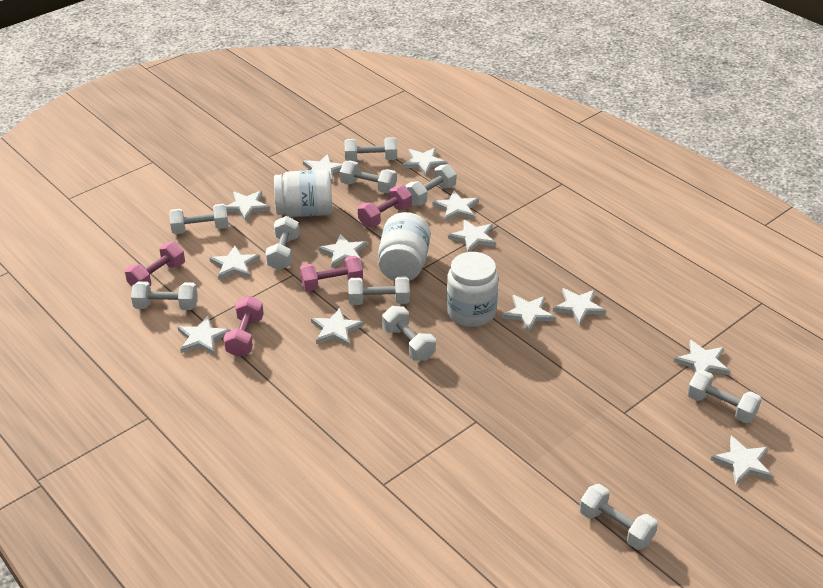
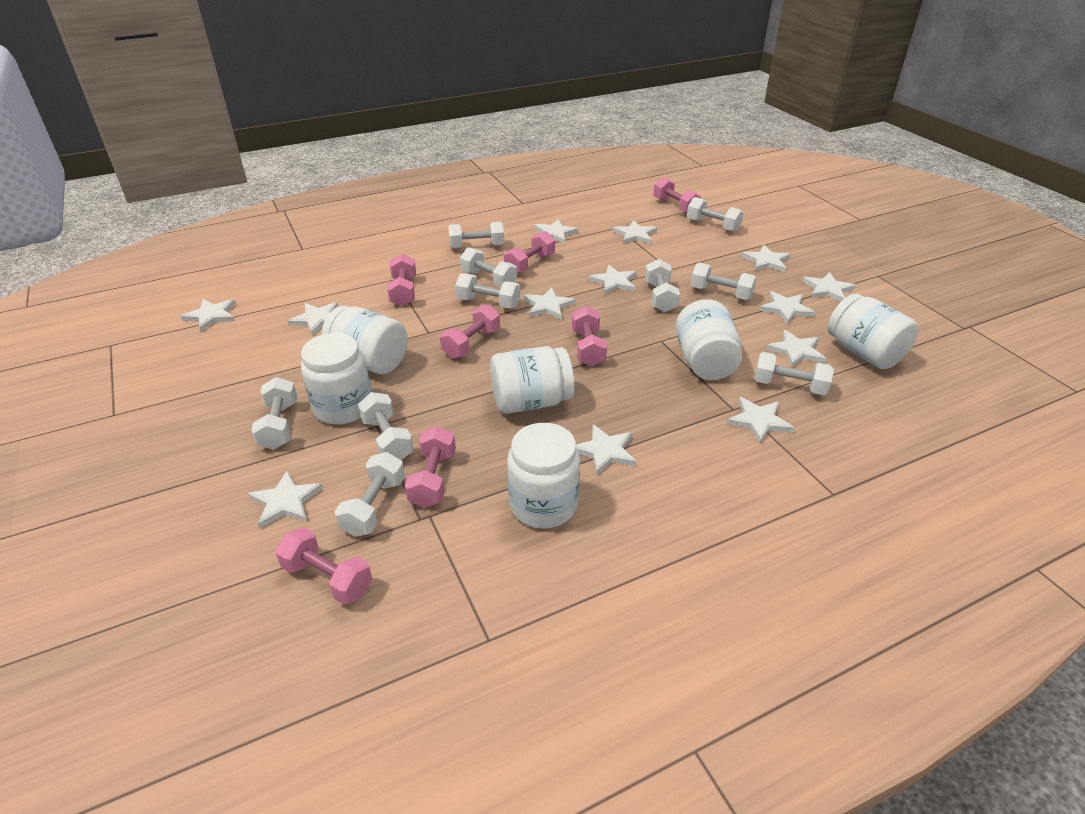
pink dumbbell: 4 -> 7
white jar: 3 -> 6

